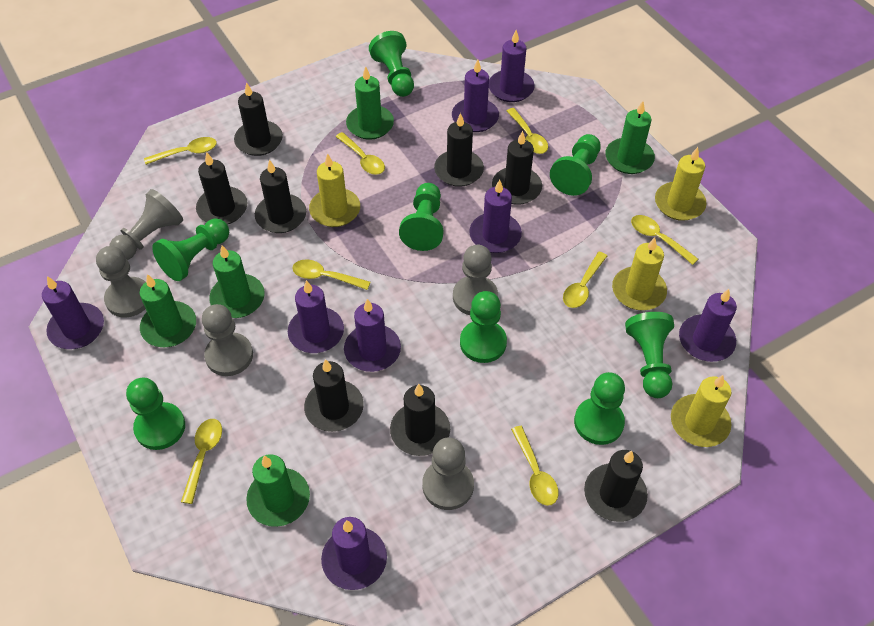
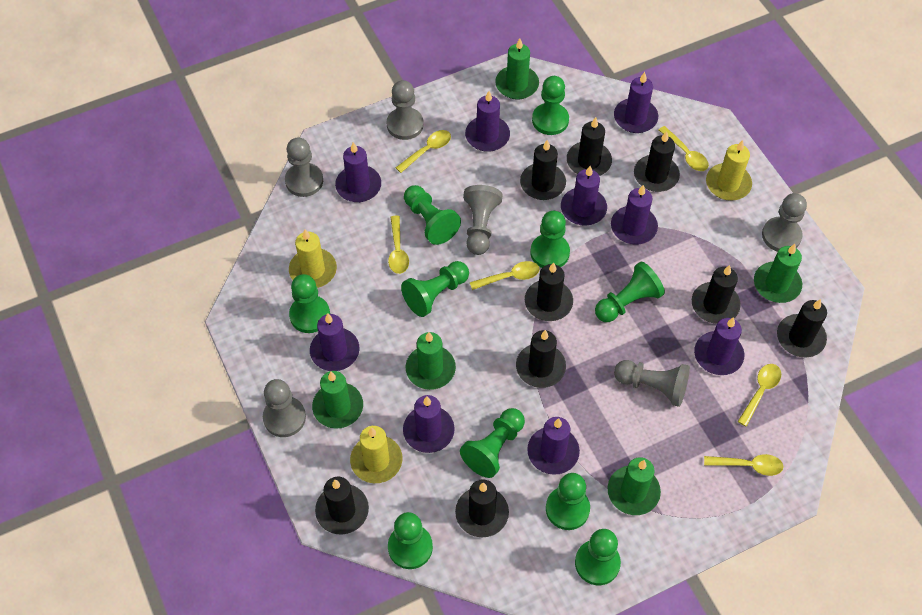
black candle: 8 -> 9
green pawn: 8 -> 10
grey pawn: 5 -> 6
purple candle: 8 -> 9
yellow candle: 4 -> 3
yellow spoon: 8 -> 6

